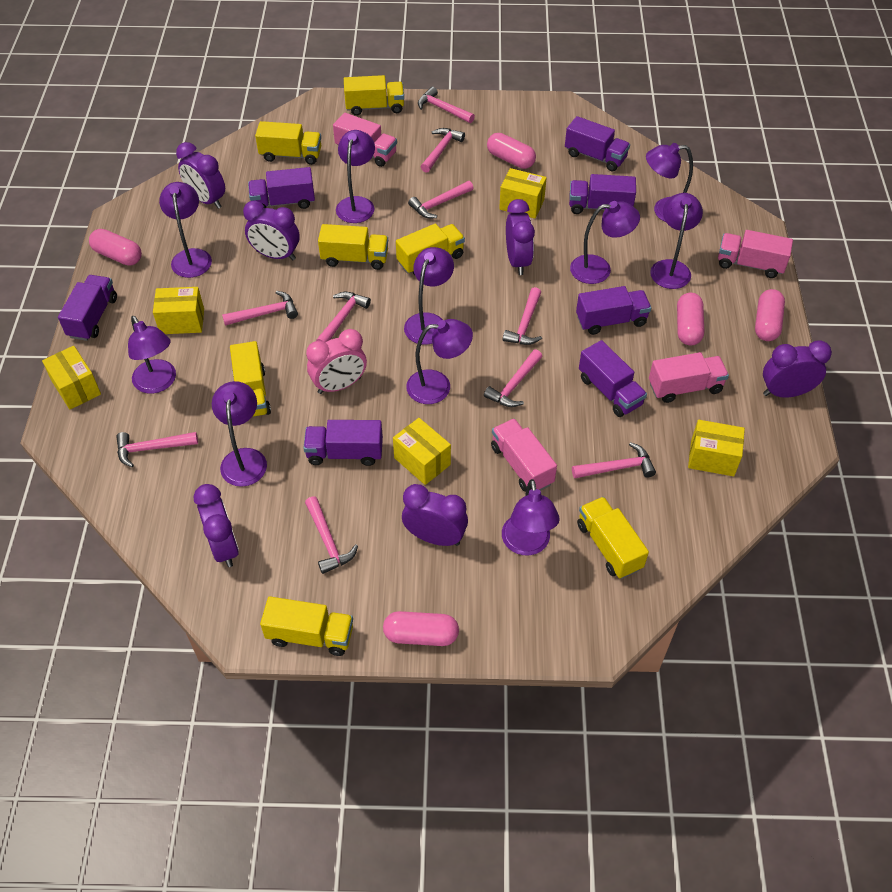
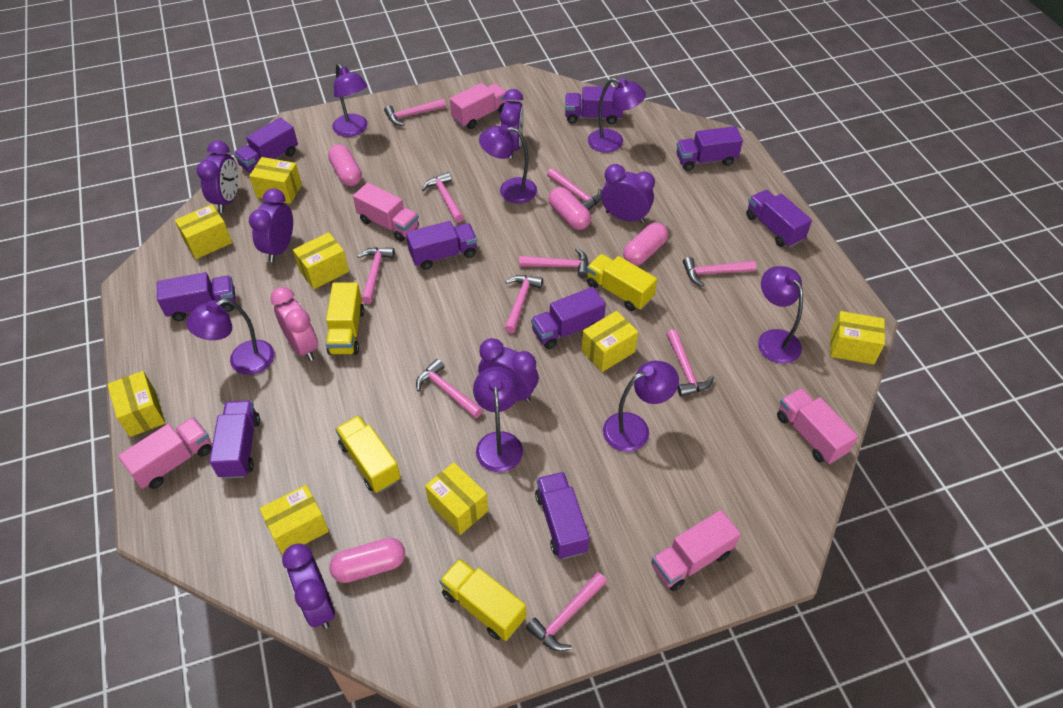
pink capsule: 5 -> 4
pink truck: 4 -> 5
purple lamp: 10 -> 7
purple truck: 7 -> 9
yellow box: 5 -> 8
yellow truck: 7 -> 4

